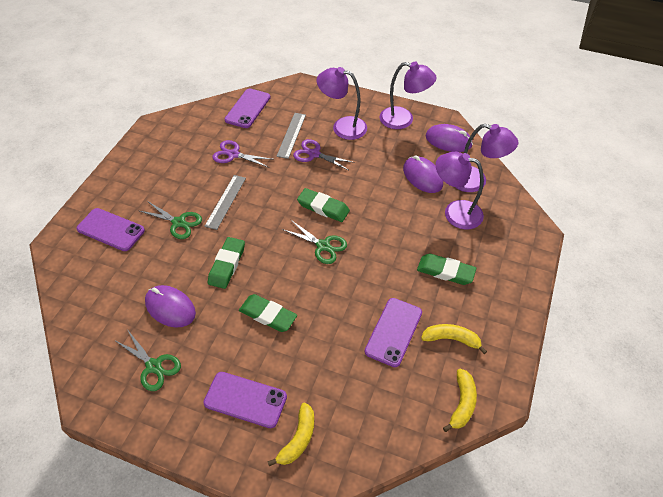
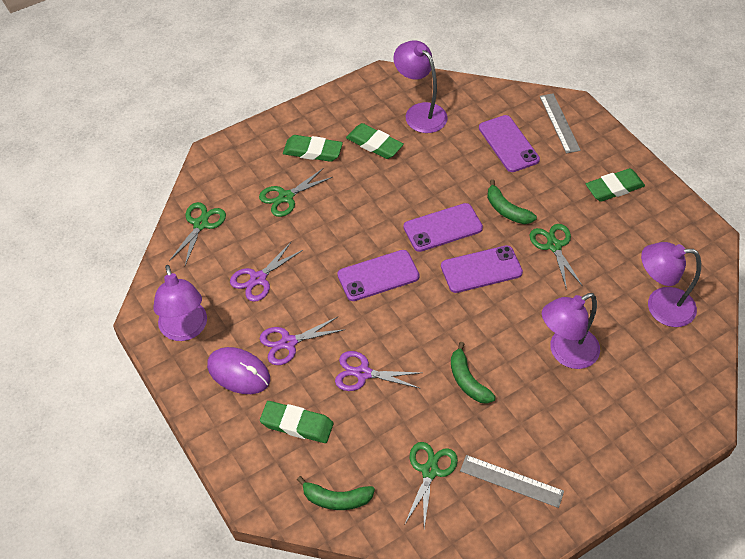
green banana: 0 -> 3
green scissors: 3 -> 4
purple mouse: 3 -> 1
purple scissors: 2 -> 3
yellow banana: 3 -> 0

